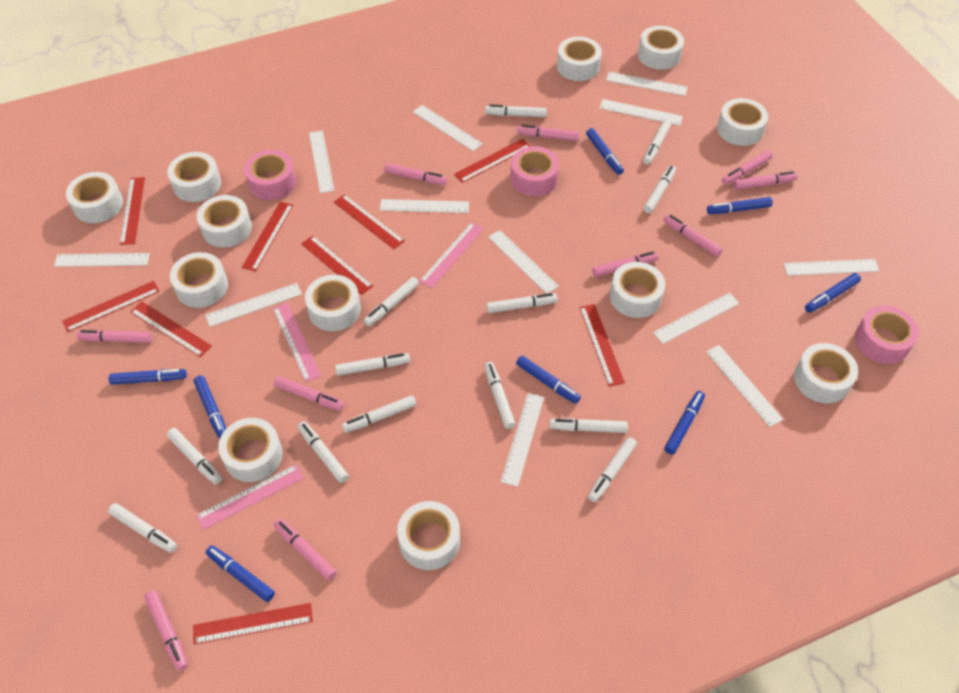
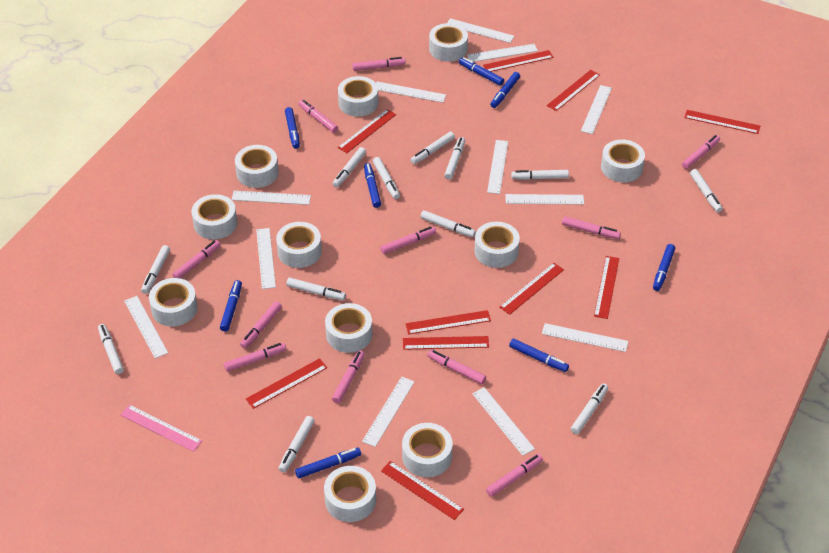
pink marker: 10 -> 11
pink ruler: 3 -> 1
pink tape: 3 -> 0
red ruler: 9 -> 10
white marker: 13 -> 12
white tape: 12 -> 11

